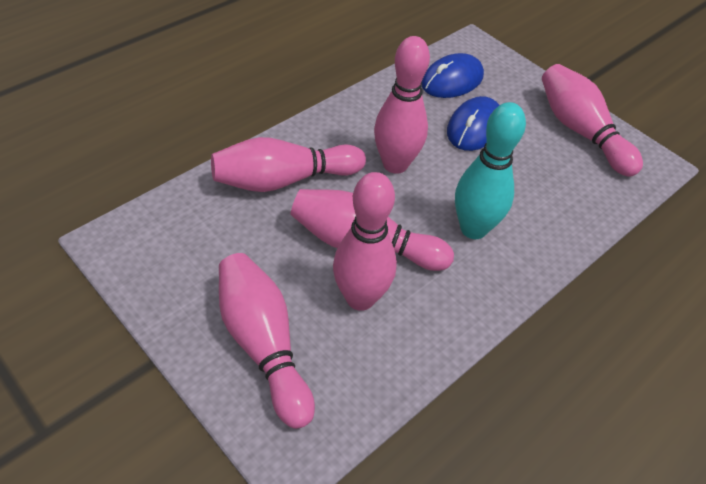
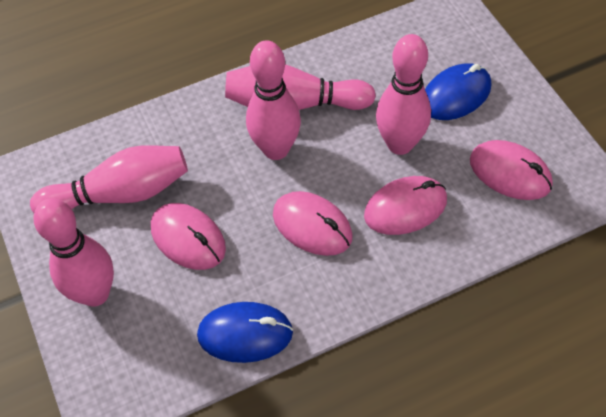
pink bowling pin: 6 -> 5
pink mouse: 0 -> 4
turquoise bowling pin: 1 -> 0

